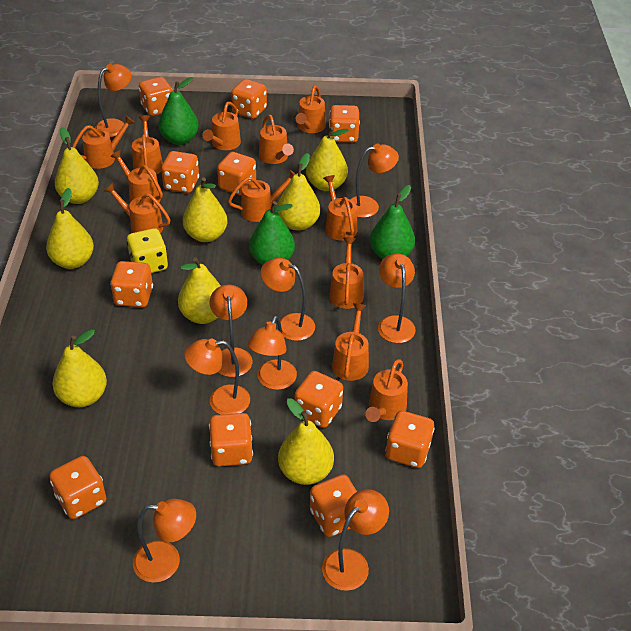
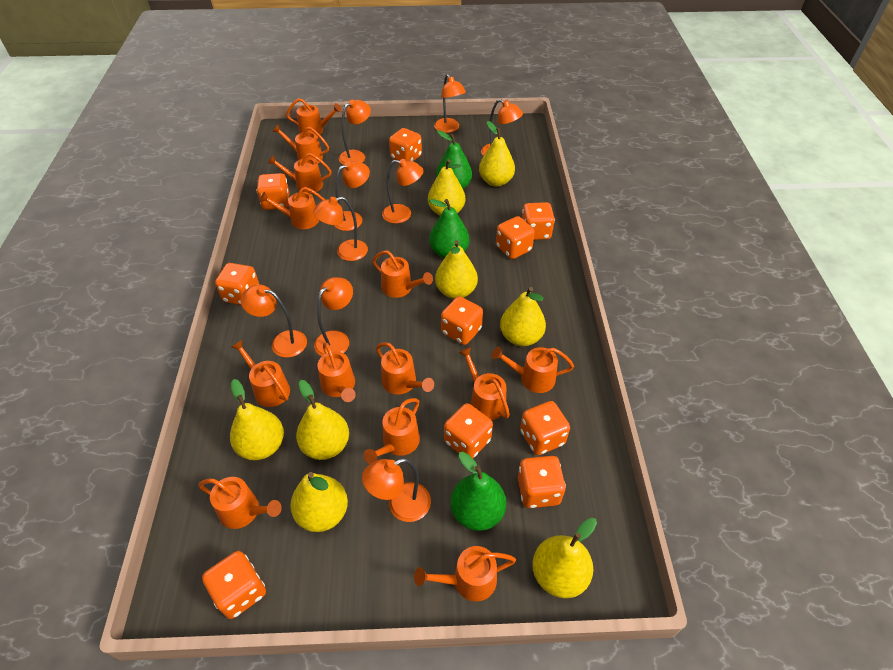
orange dice: 11 -> 10
orange watering can: 12 -> 13
yellow dice: 1 -> 0

